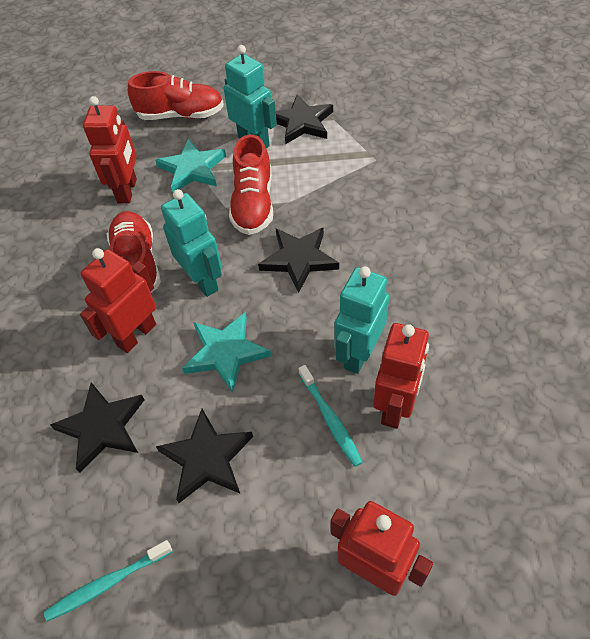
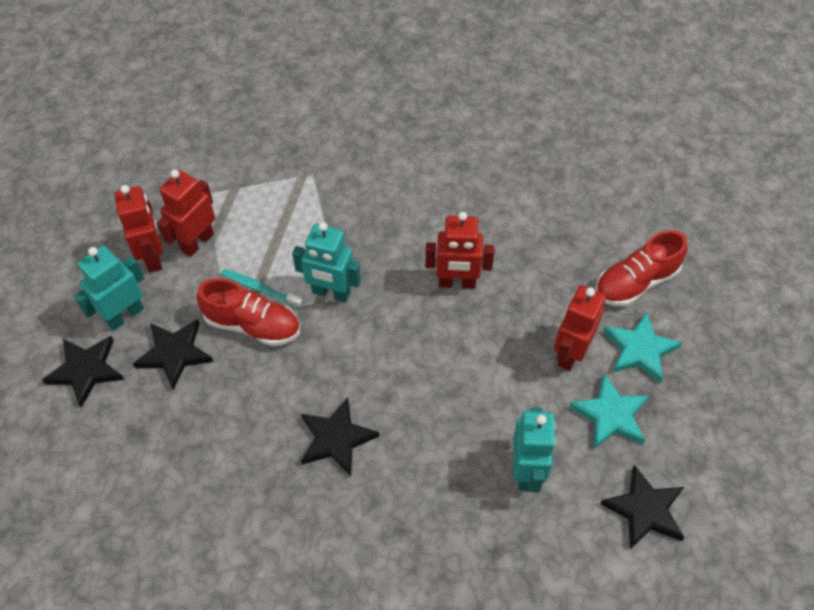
red shoe: 3 -> 2
turquoise toothbrush: 2 -> 1

